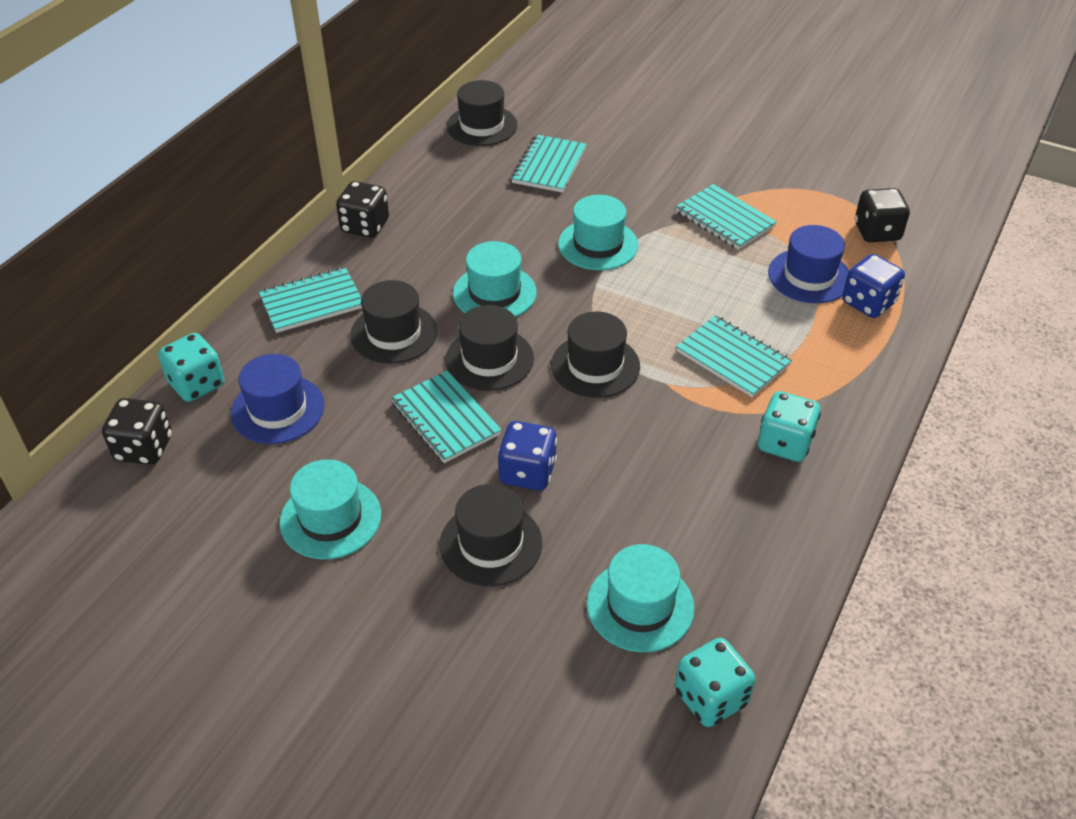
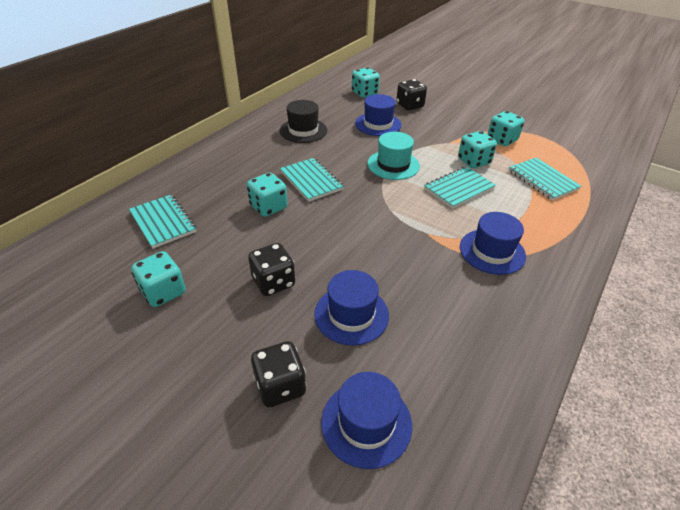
black hat: 5 -> 1
blue dice: 2 -> 0
blue hat: 2 -> 4
turquoise dice: 3 -> 5
turquoise hat: 4 -> 1
turquoise notebook: 5 -> 4

